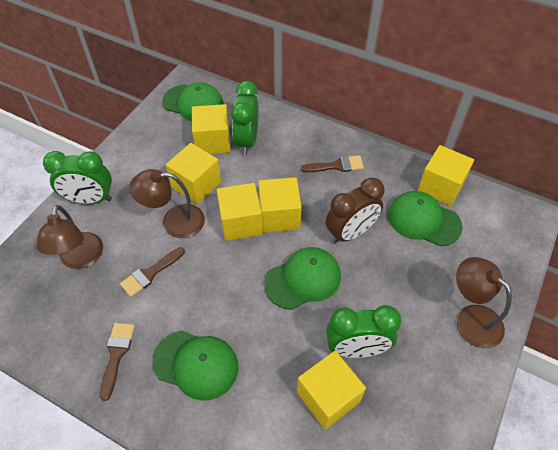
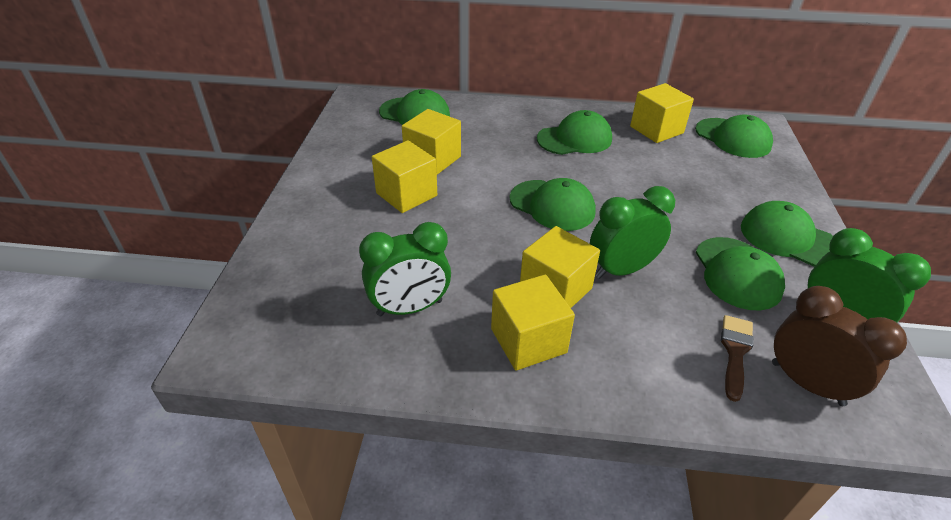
brown brush: 3 -> 1
brown lamp: 3 -> 0
green cap: 4 -> 6
yellow cube: 6 -> 5

